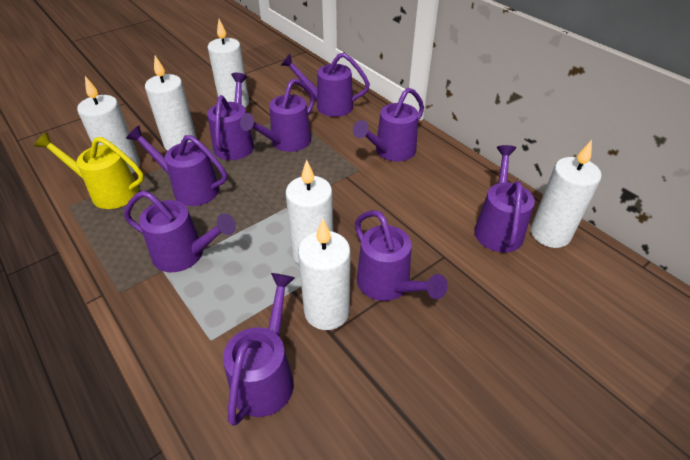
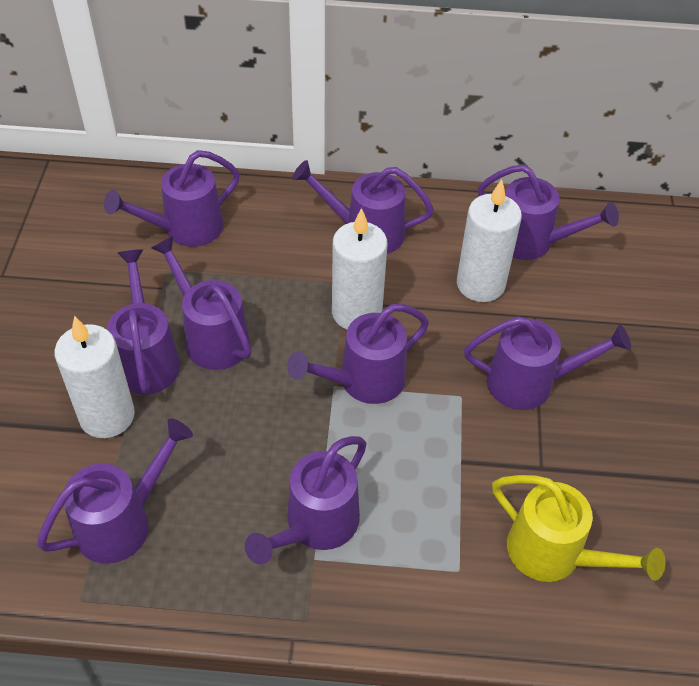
white candle: 6 -> 3

